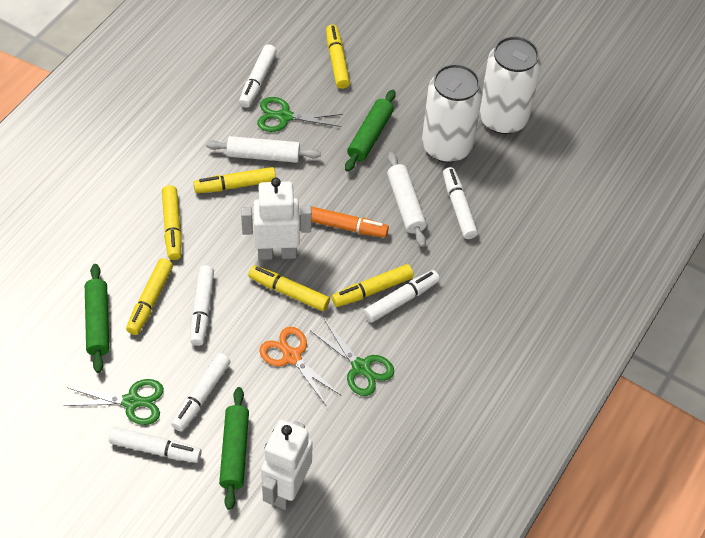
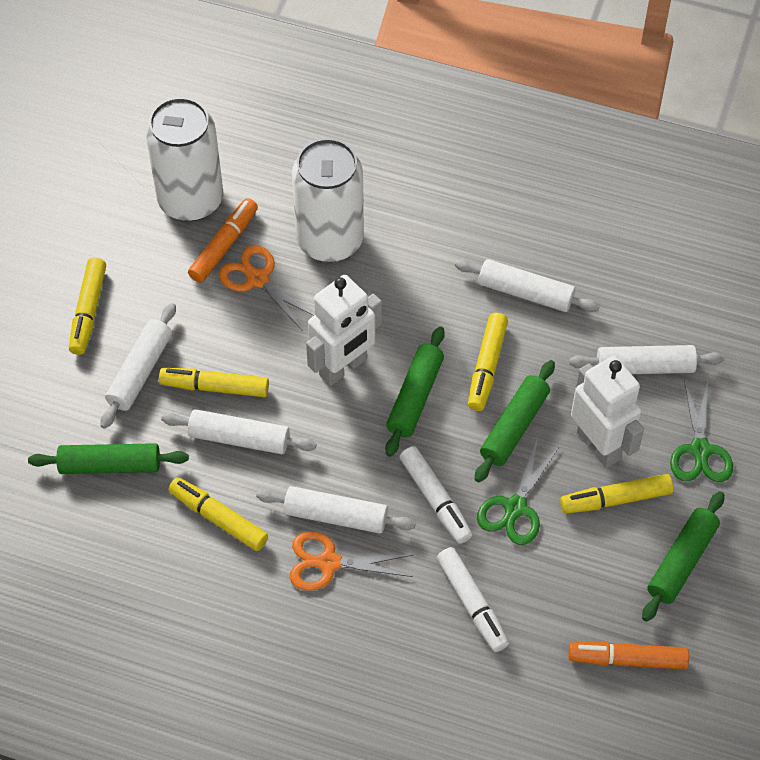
green rolling pin: 3 -> 4
green scissors: 3 -> 2
orange marker: 1 -> 2
orange scissors: 1 -> 2
white marker: 6 -> 2
white rolling pin: 2 -> 5
yellow marker: 6 -> 5

